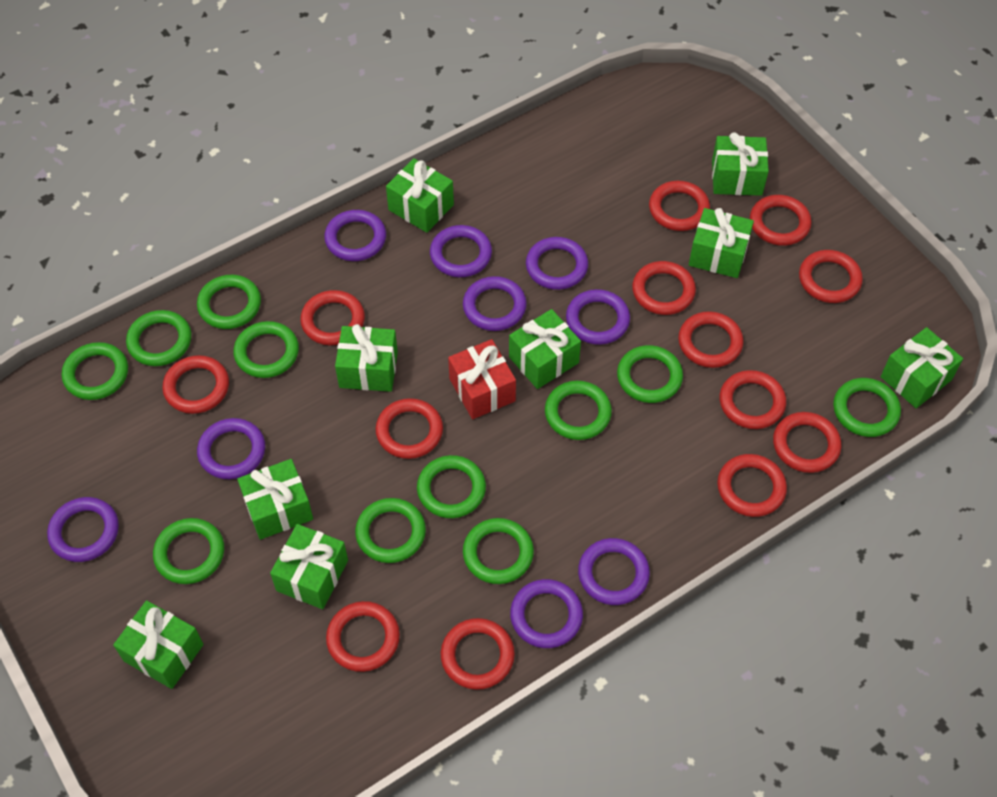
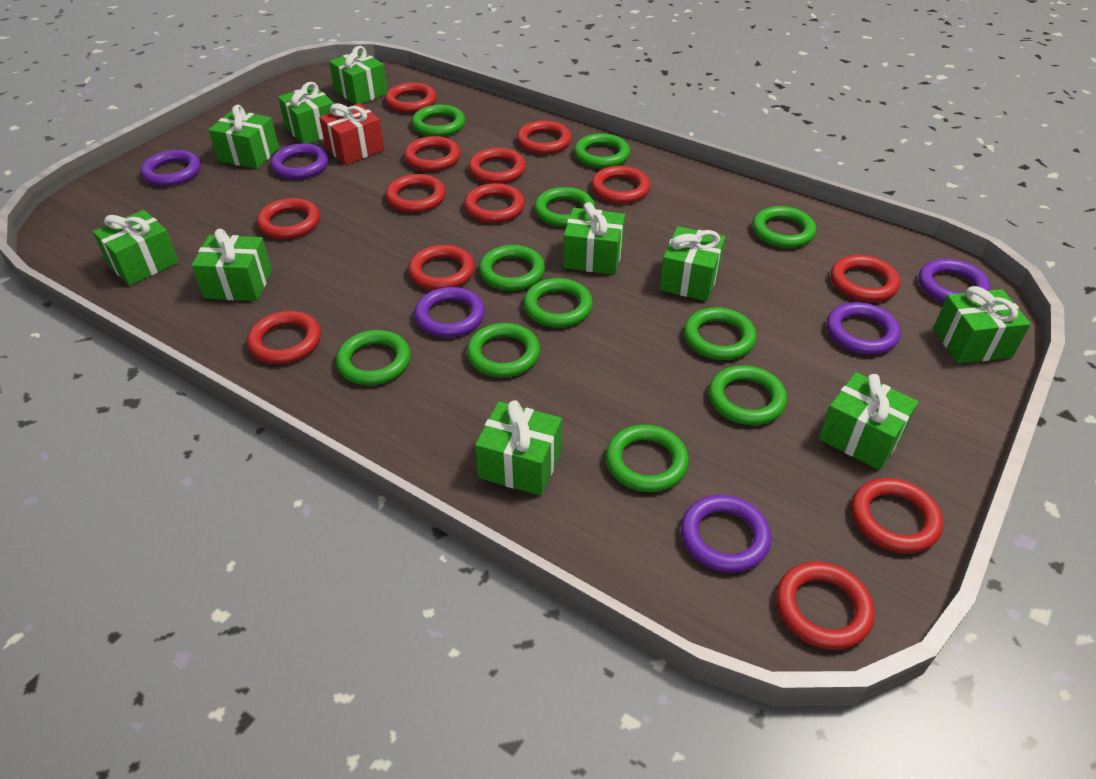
green gift: 9 -> 10
purple ring: 9 -> 6

